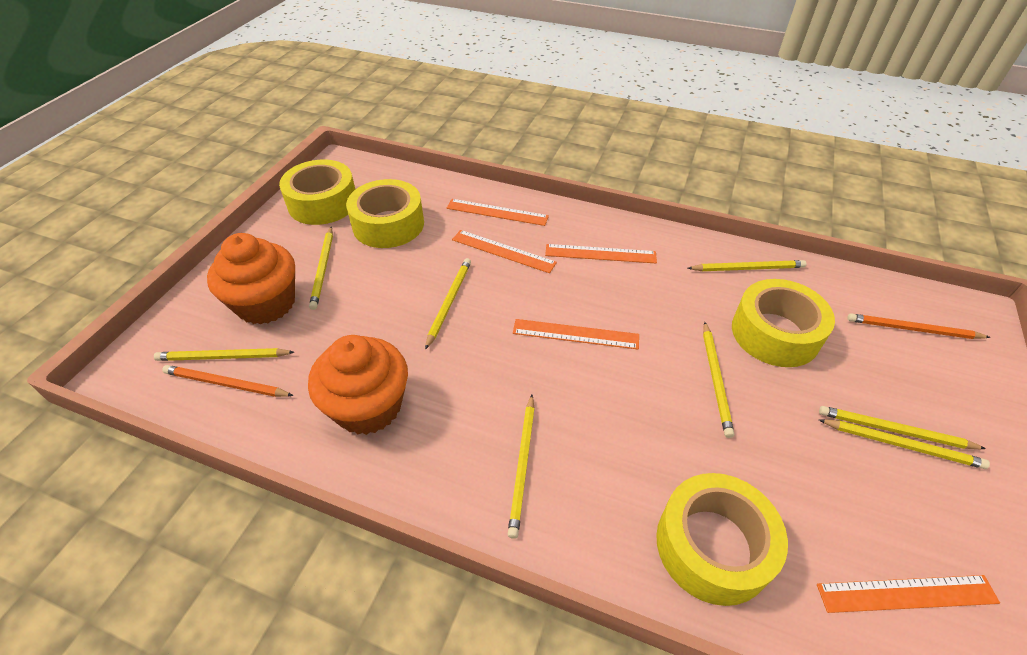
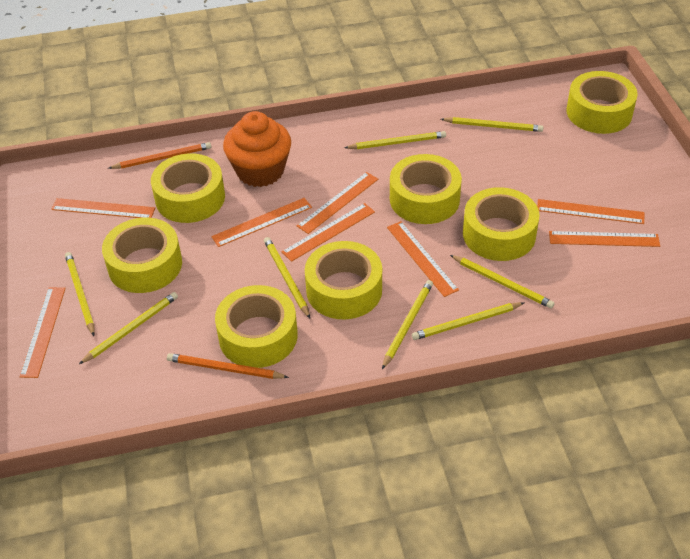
orange cupcake: 2 -> 1
orange ruler: 5 -> 8
yellow tape: 4 -> 7

